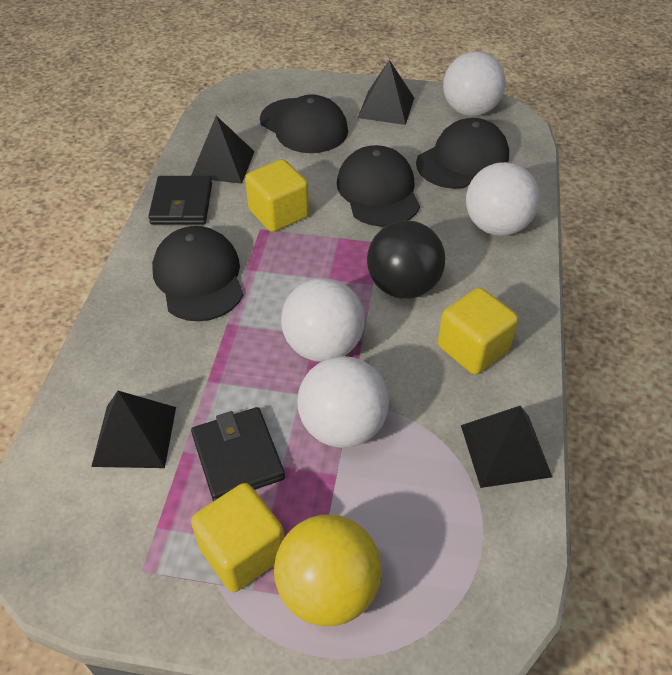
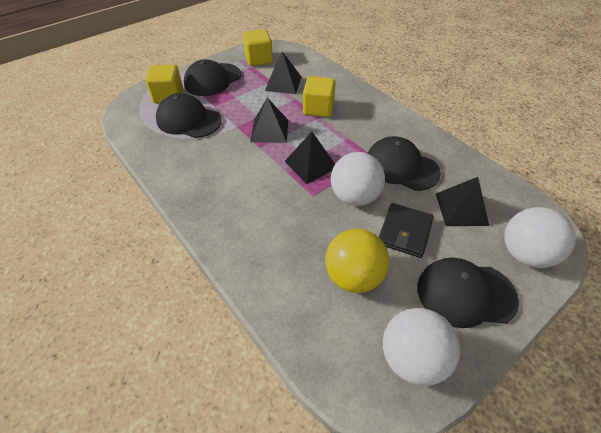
black ball: 1 -> 0
black wallet: 2 -> 1
white ball: 4 -> 3

